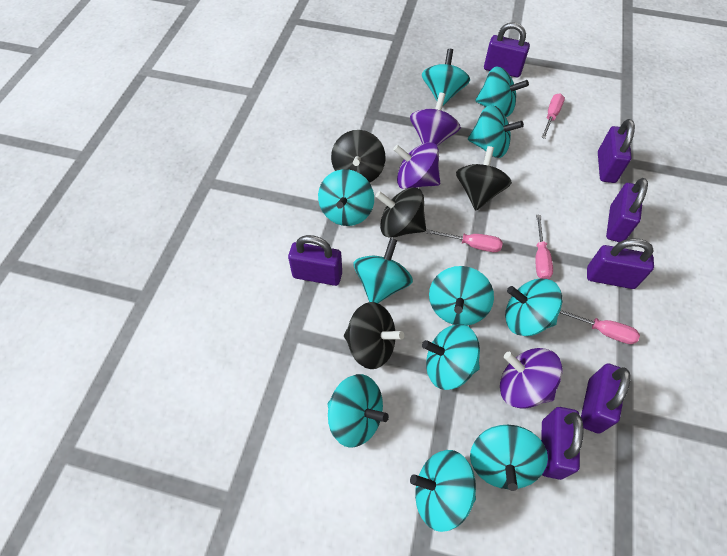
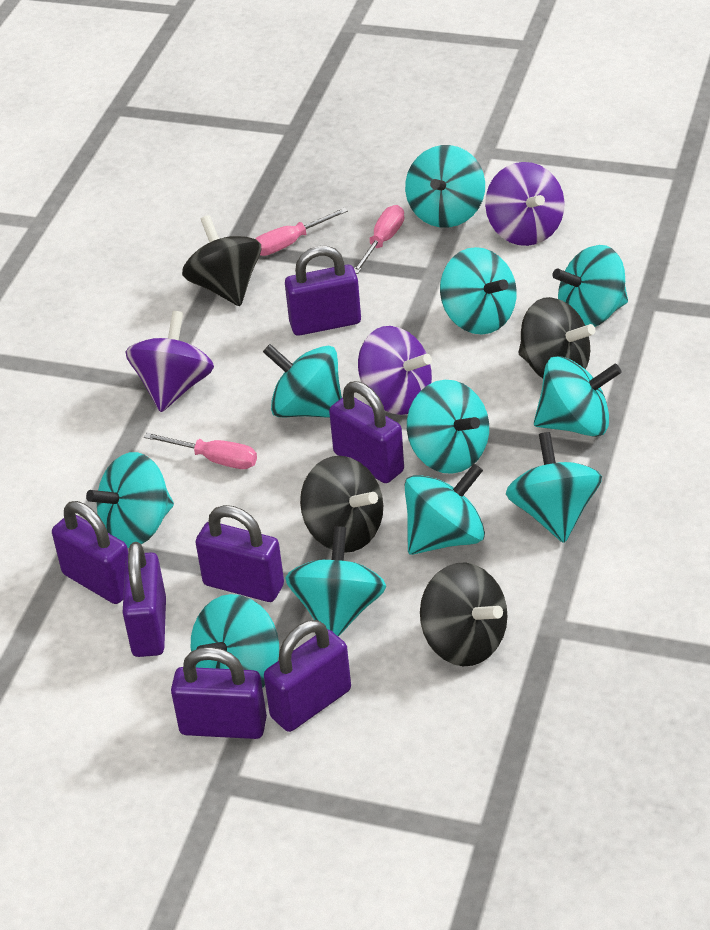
pink screwdriver: 4 -> 3

